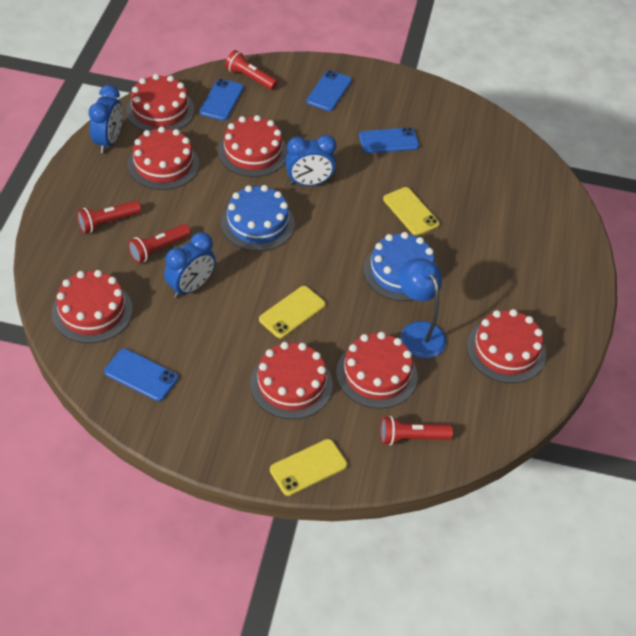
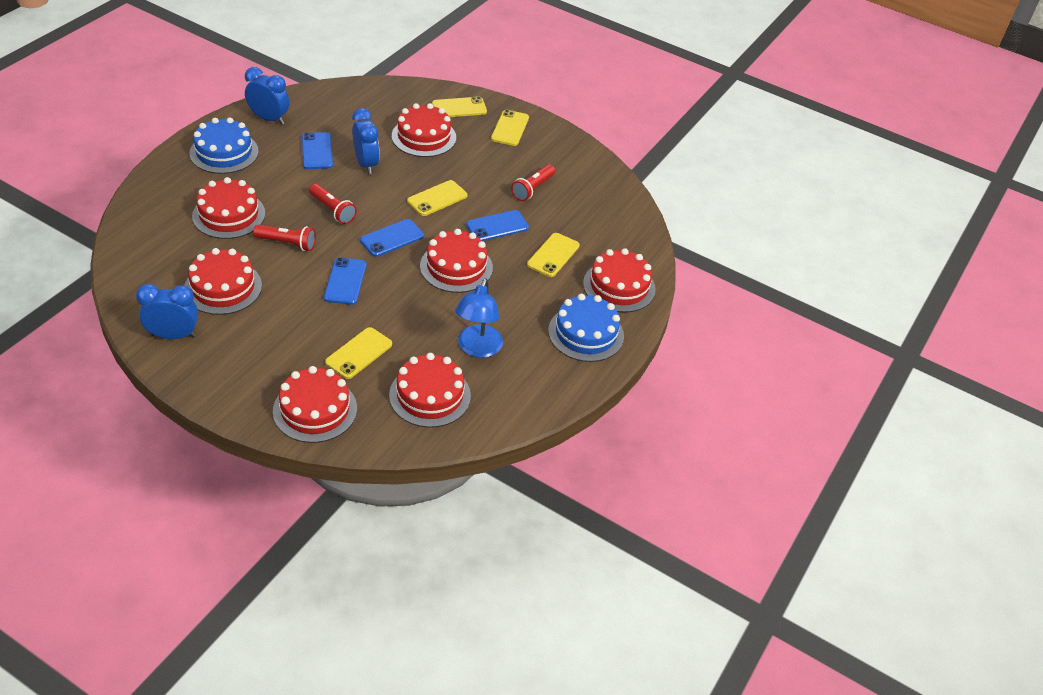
red flashlight: 4 -> 3
yellow phone: 3 -> 5

